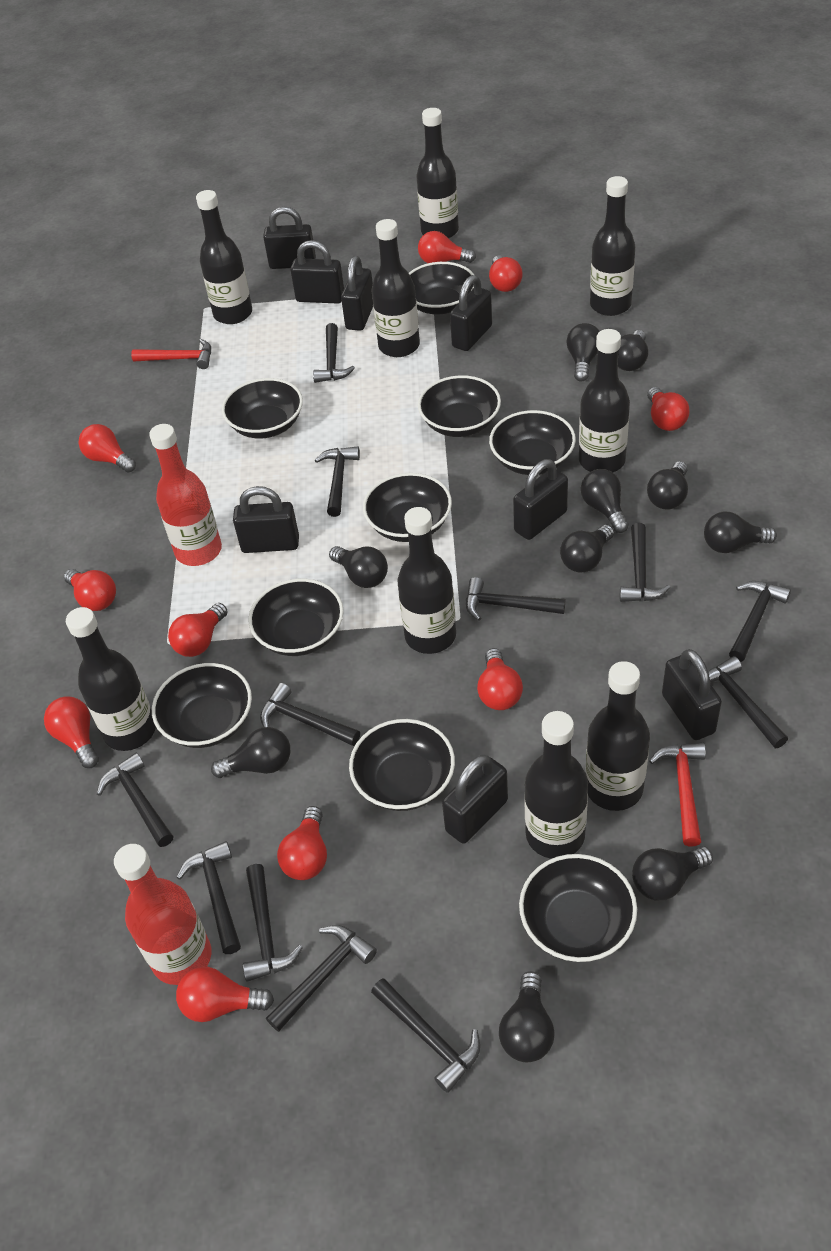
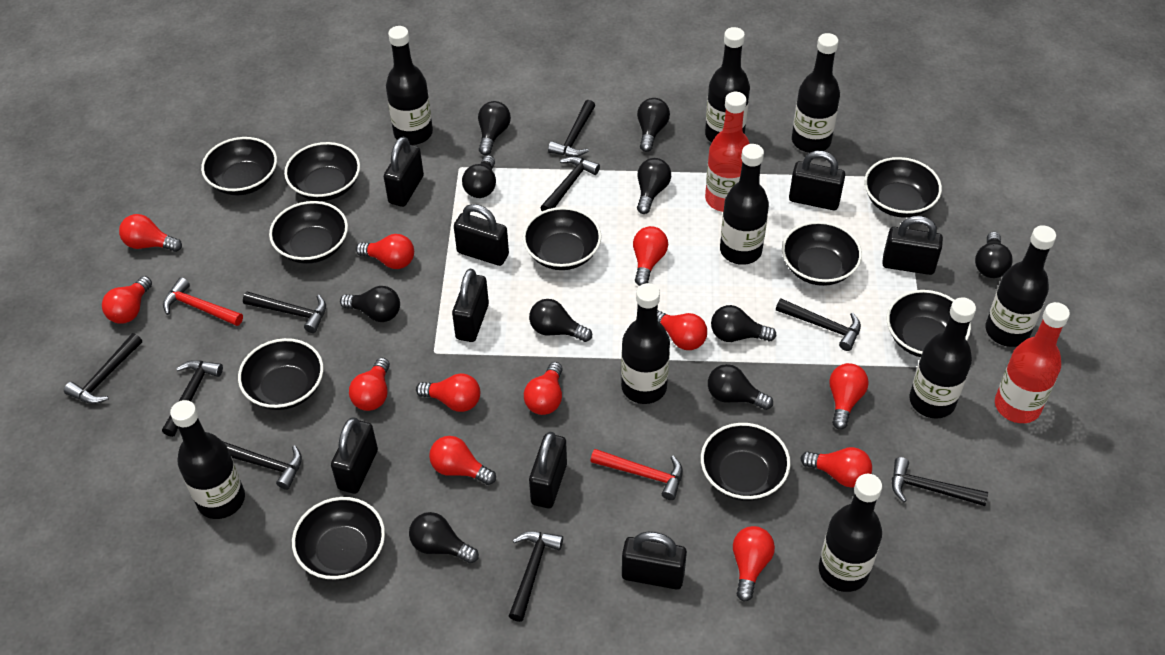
black bowl: 9 -> 10
black hammer: 12 -> 9
red light bulb: 10 -> 12

